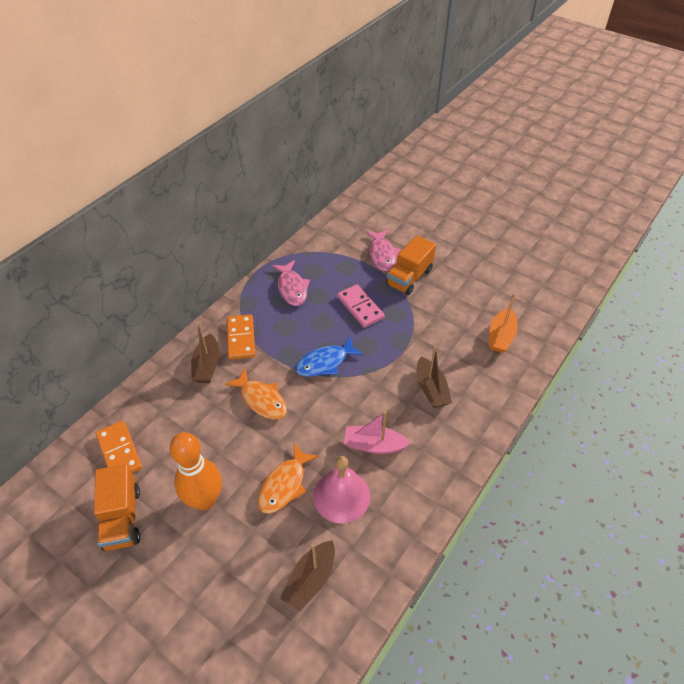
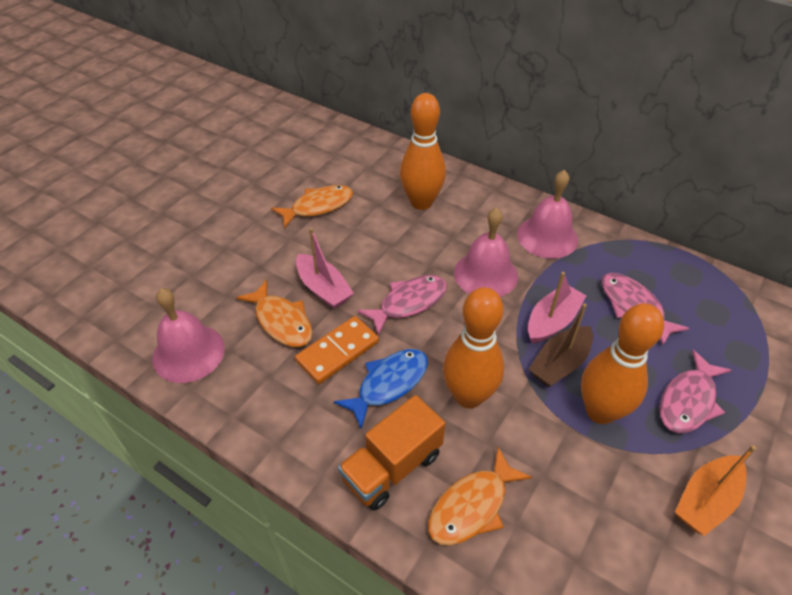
brown boat: 3 -> 1
orange bowling pin: 1 -> 3
orange domino: 2 -> 1
orange fish: 2 -> 3
orange truck: 2 -> 1
pink bell: 1 -> 3
pink boat: 1 -> 2
pink domino: 1 -> 0
pink fish: 2 -> 3

